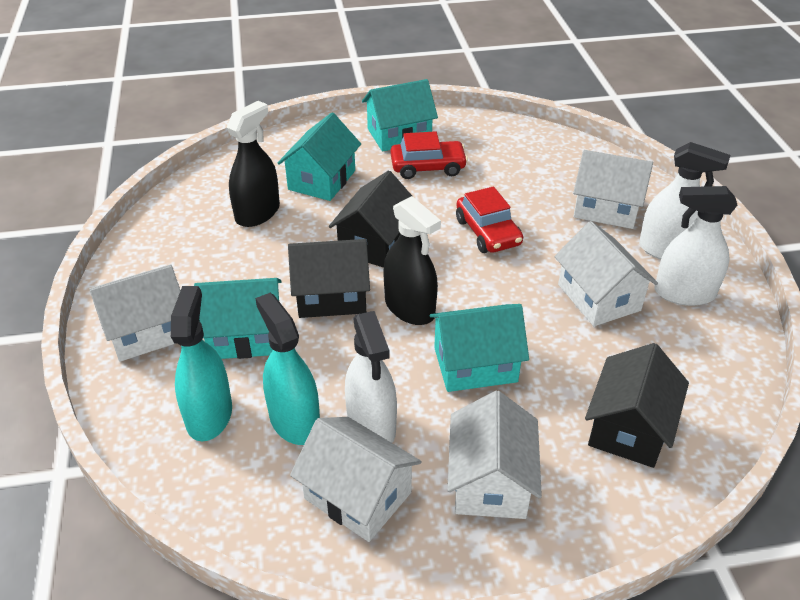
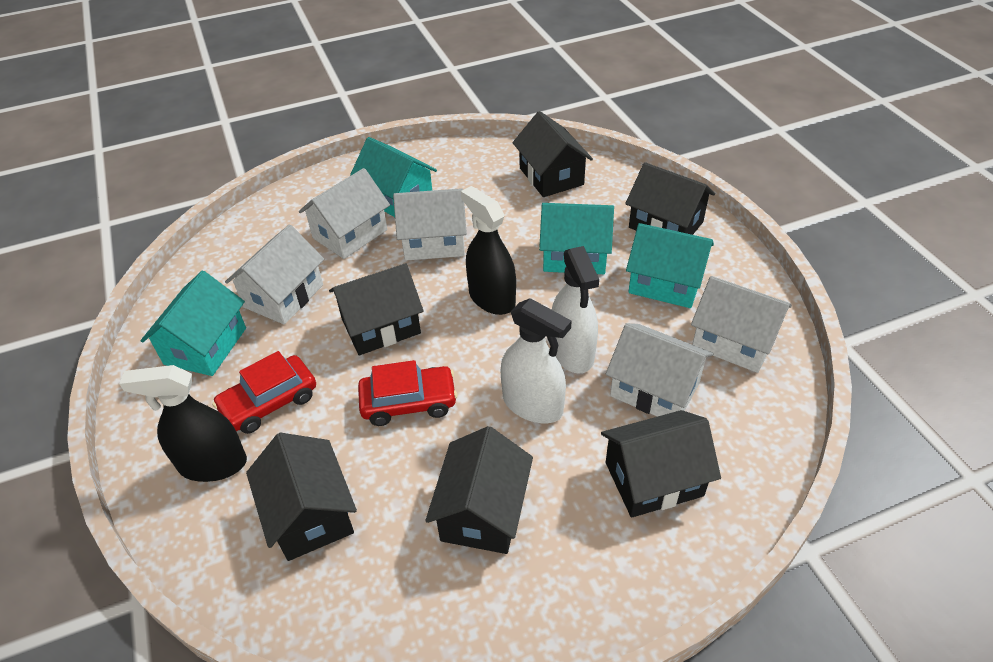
black house: 3 -> 6
turquoise spray bottle: 2 -> 0
white spray bottle: 3 -> 2

